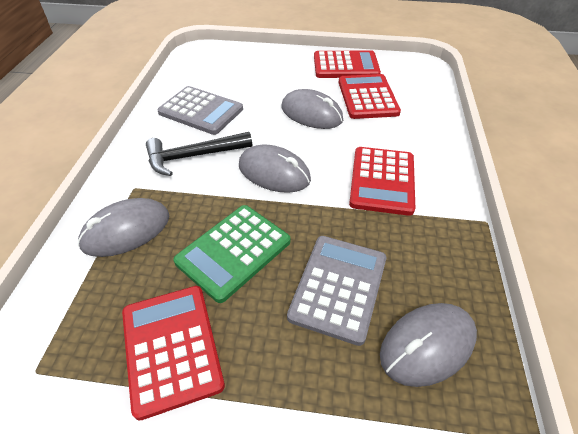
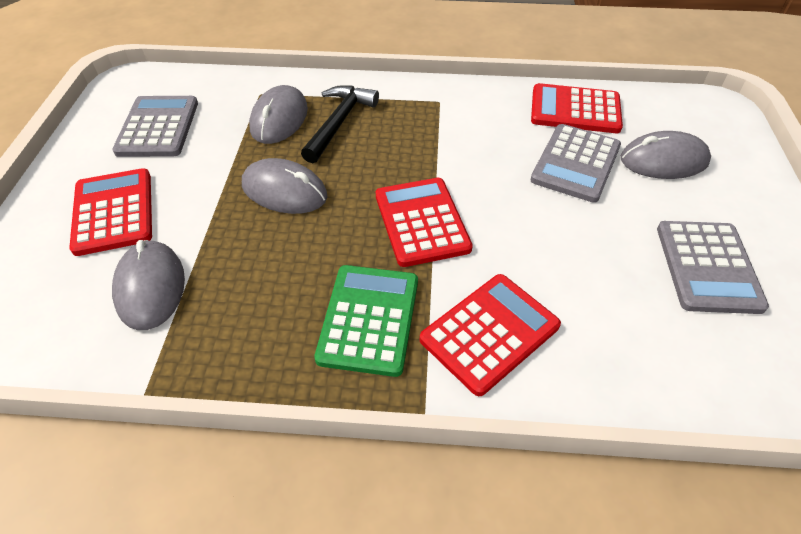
grey calculator: 2 -> 3

